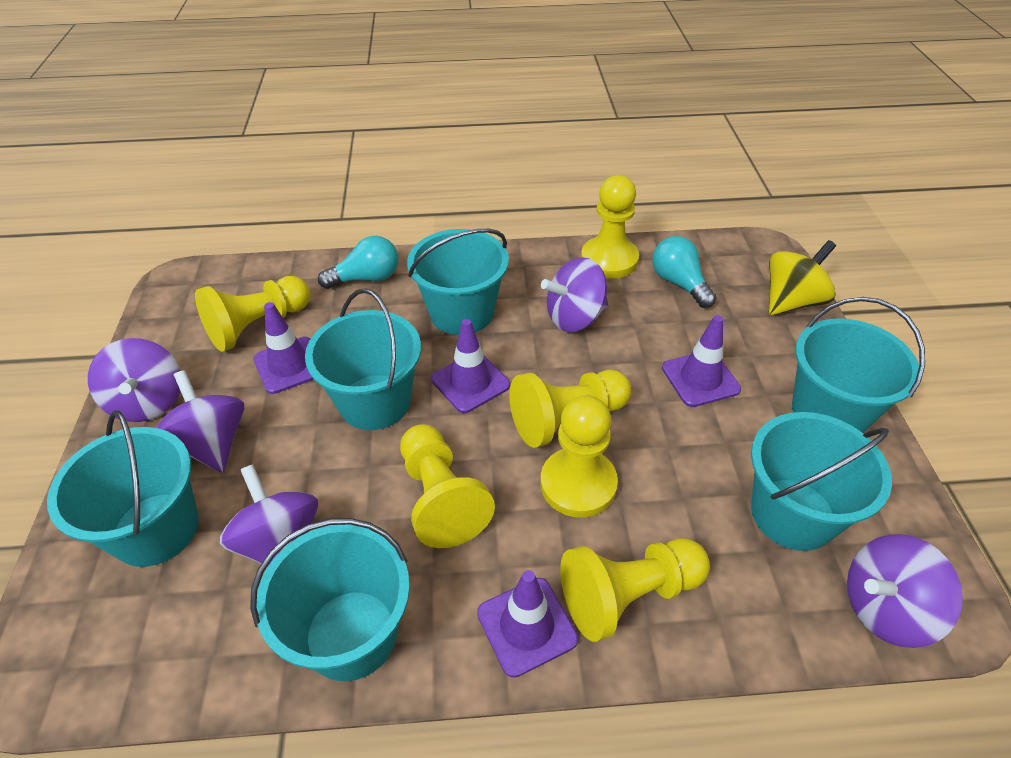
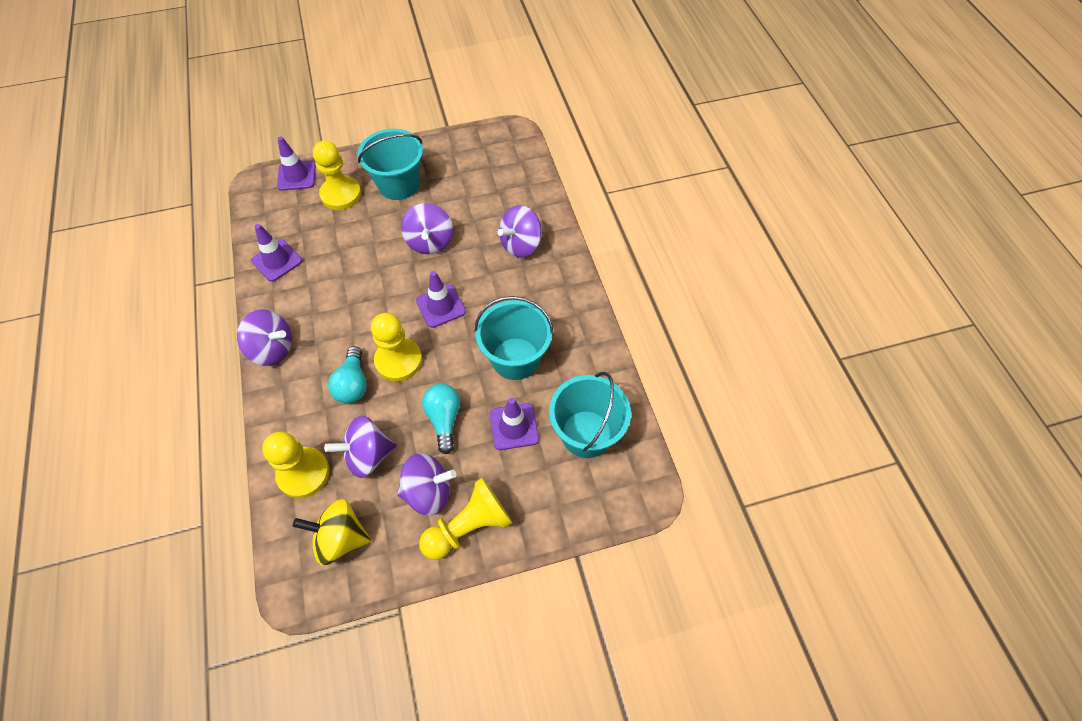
turquoise bucket: 6 -> 3
yellow pawn: 6 -> 4

